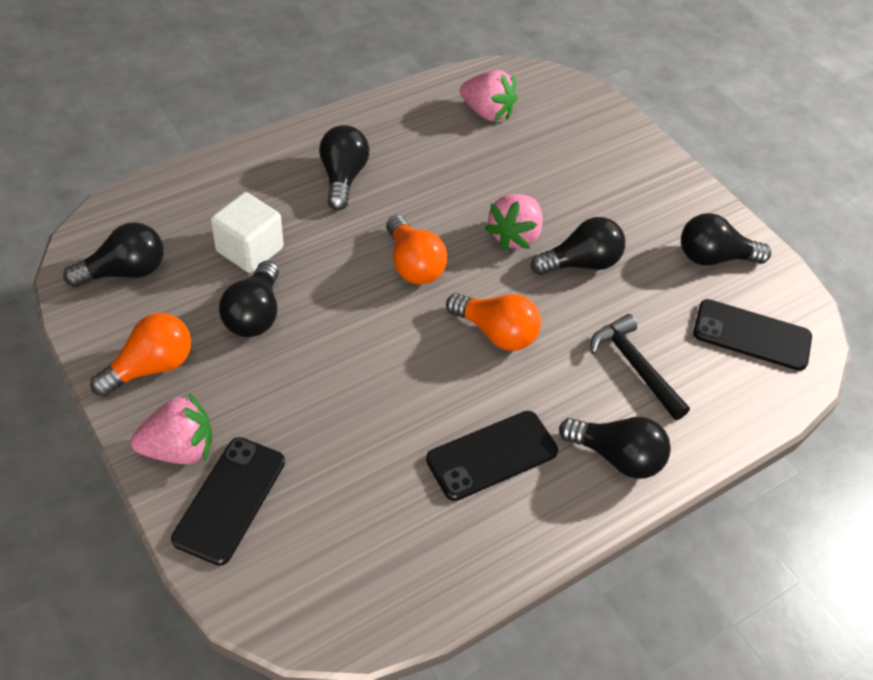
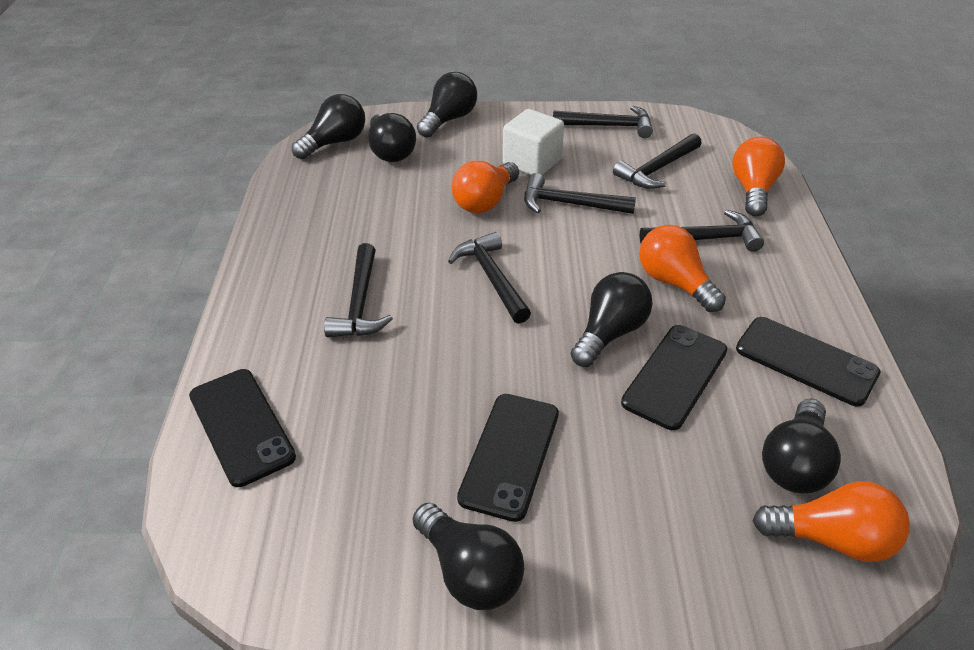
black hammer: 1 -> 6
black phone: 3 -> 4
orange light bulb: 3 -> 4
pink strawberry: 3 -> 0

